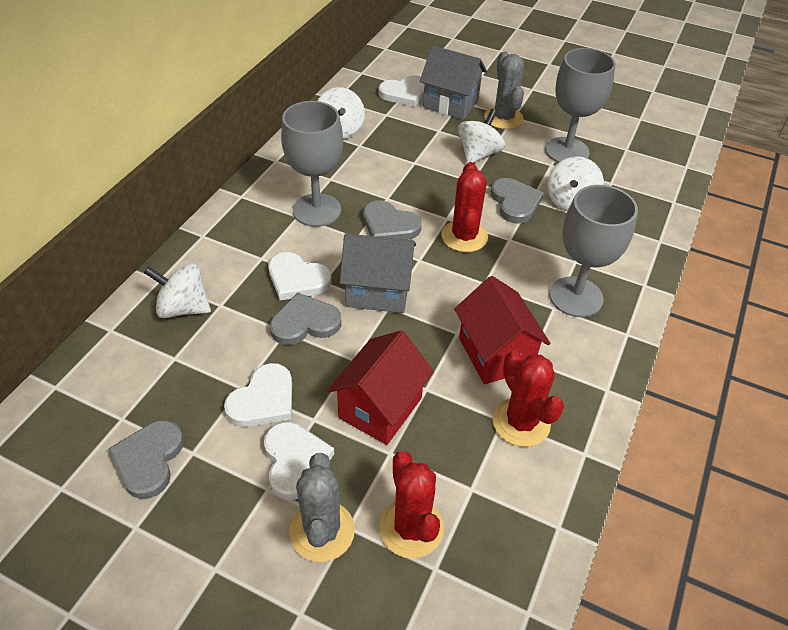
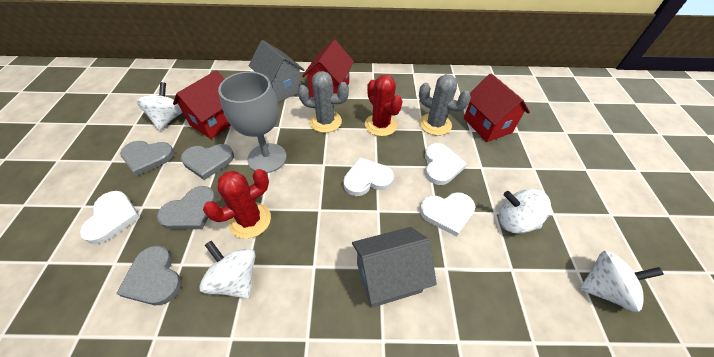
grey goblet: 3 -> 1
red cactus: 3 -> 2
red house: 2 -> 3

